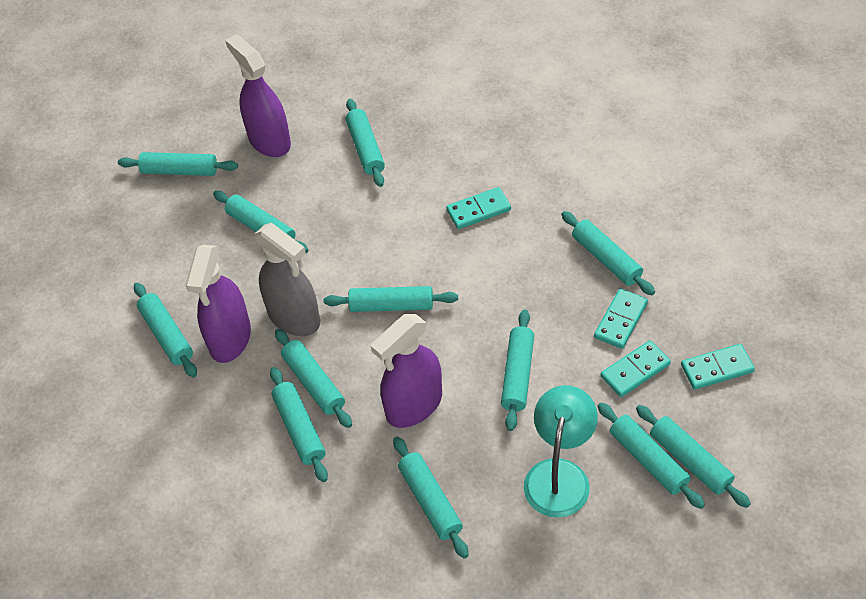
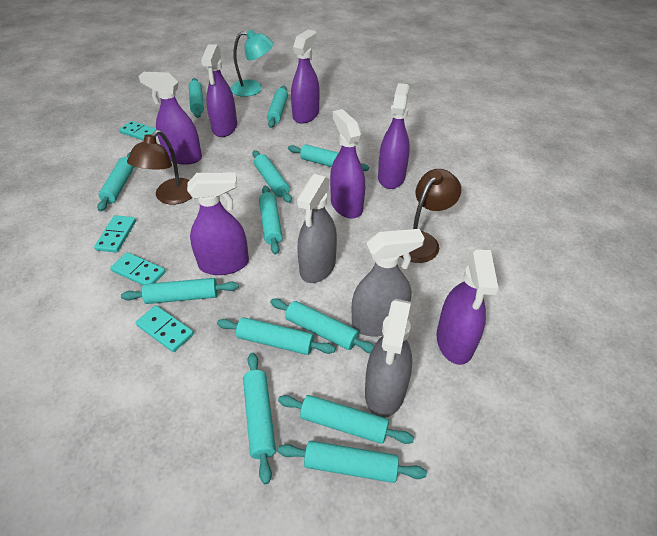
brown lamp: 0 -> 2
grey spray bottle: 1 -> 3
purple spray bottle: 3 -> 7

